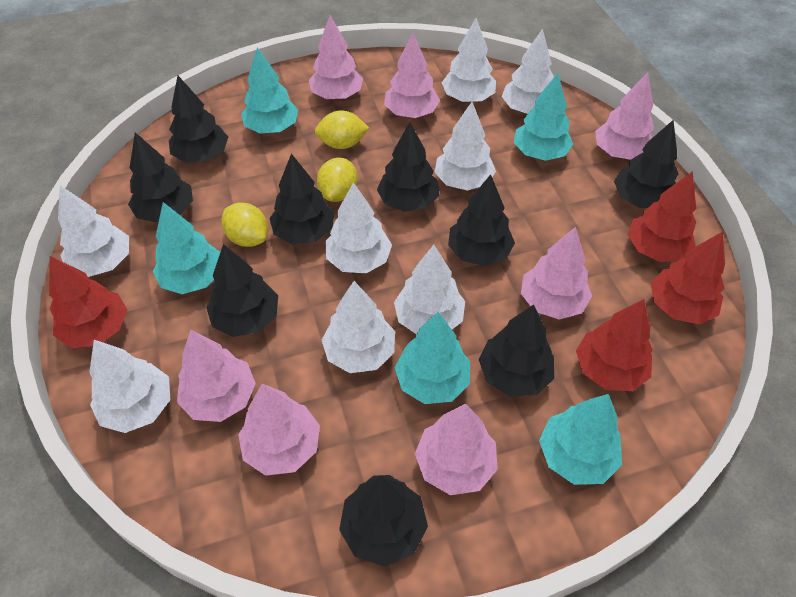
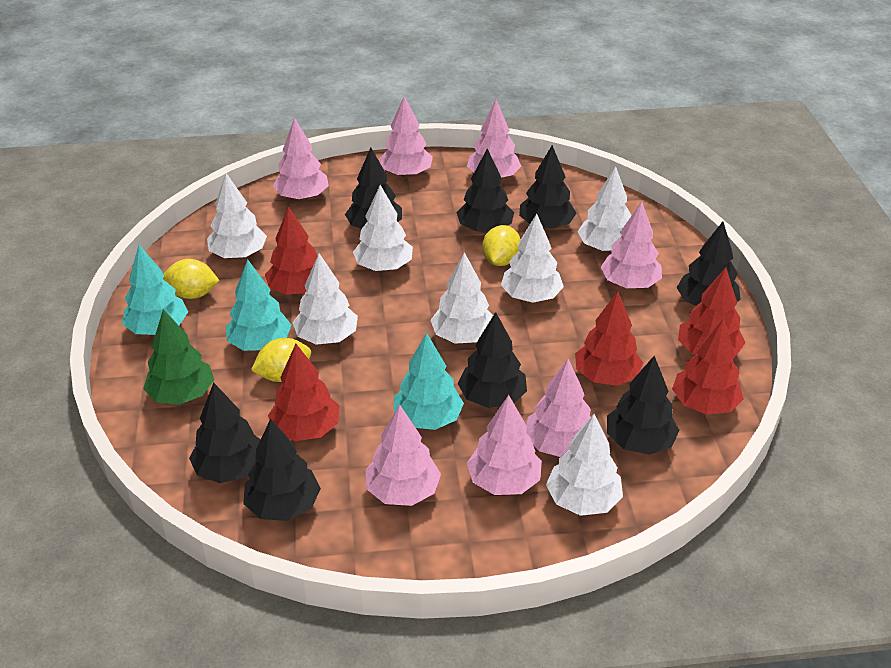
black tree: 9 -> 8
green tree: 0 -> 1
red tree: 4 -> 5
turquoise tree: 5 -> 3
white tree: 8 -> 7

